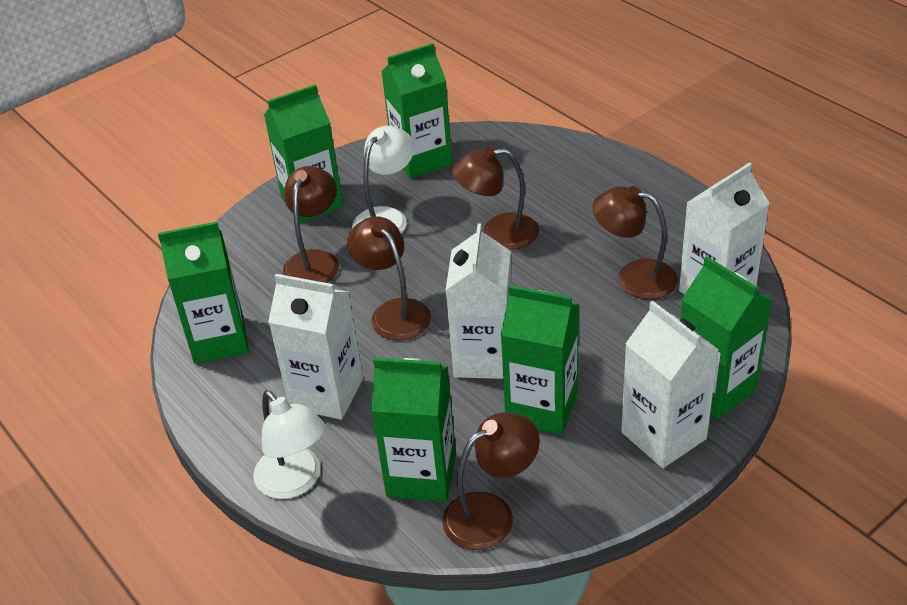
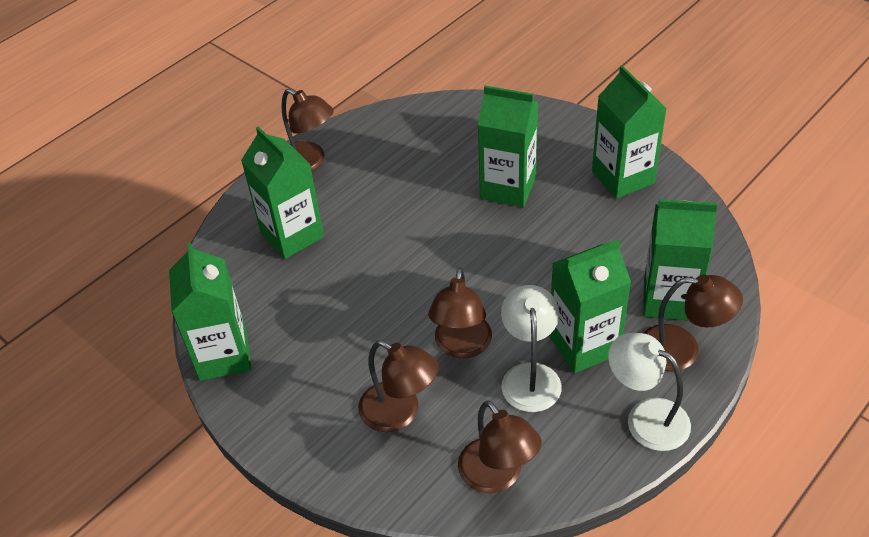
white carton: 4 -> 0

